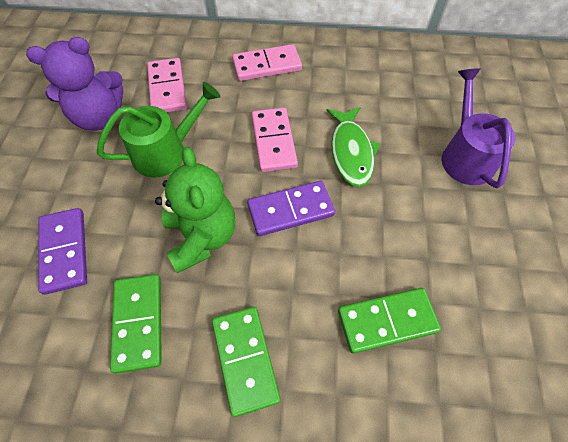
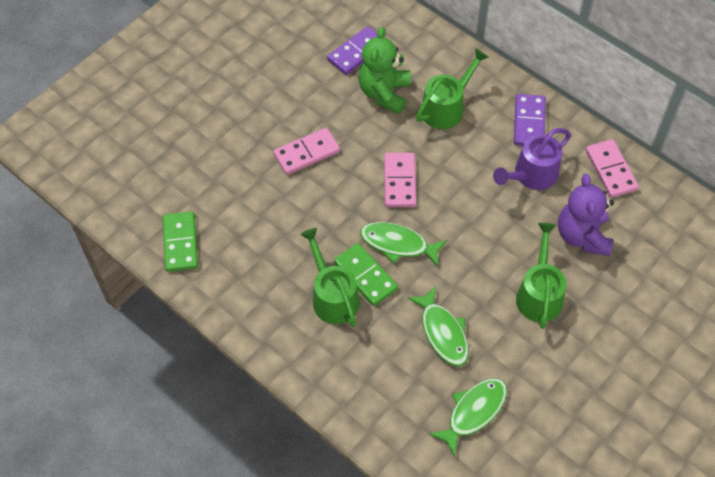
green domino: 3 -> 2
green fish: 1 -> 3
green watering can: 1 -> 3

